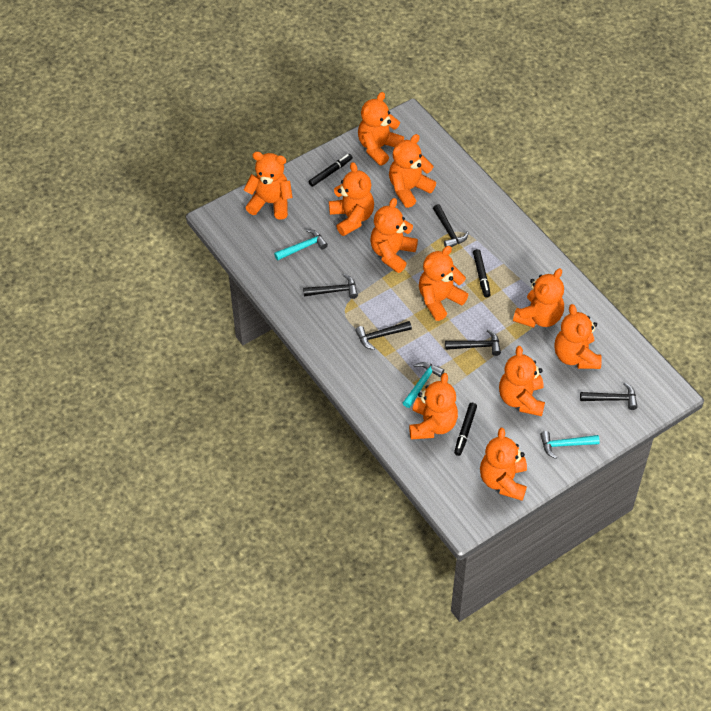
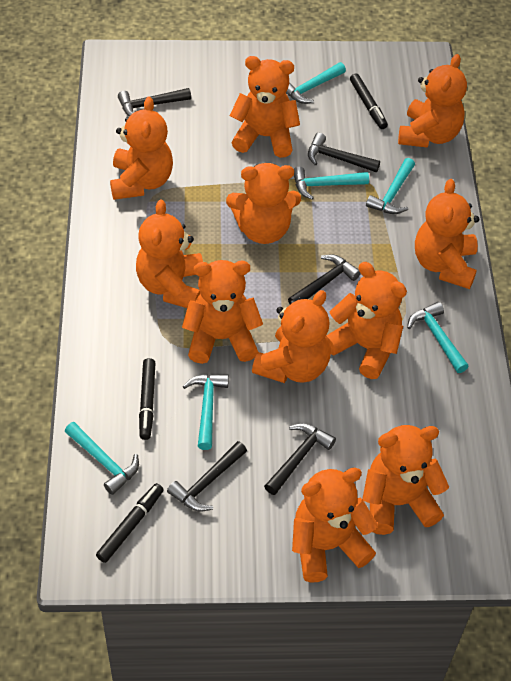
turquoise hammer: 3 -> 6

